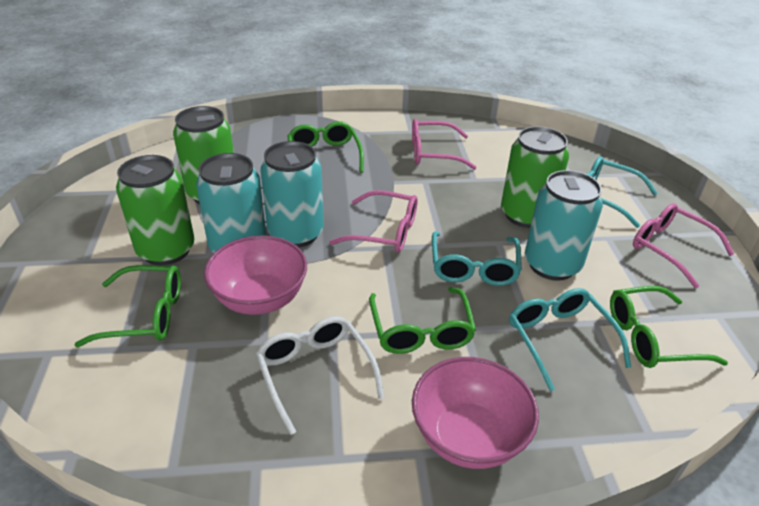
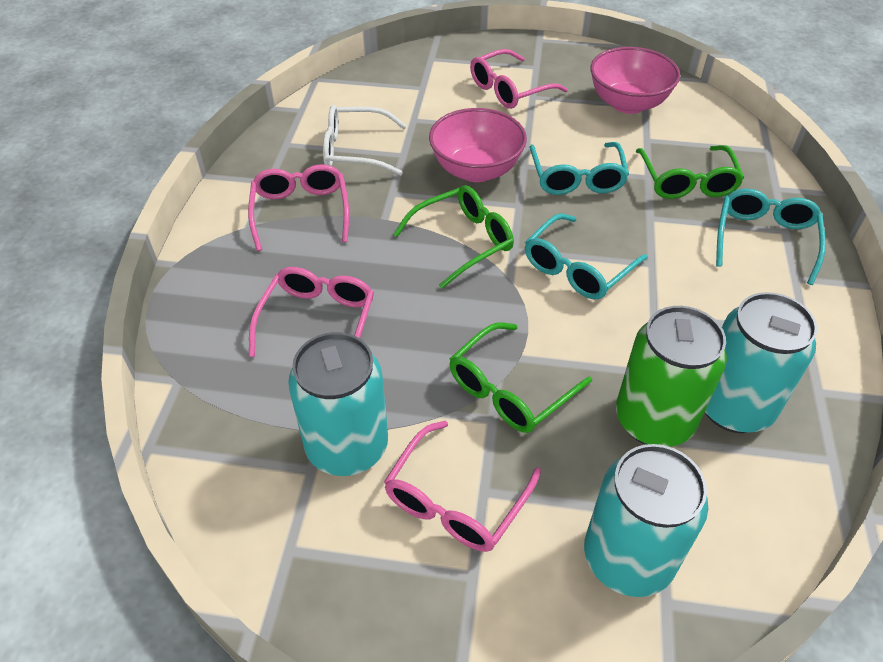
green can: 3 -> 1
green glasses: 4 -> 3
pink glasses: 3 -> 4

